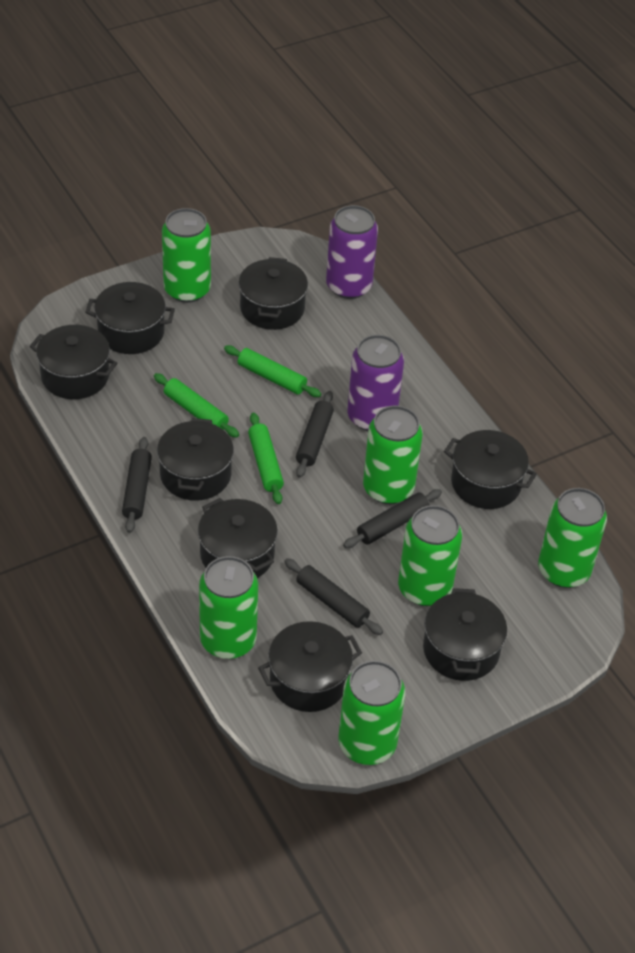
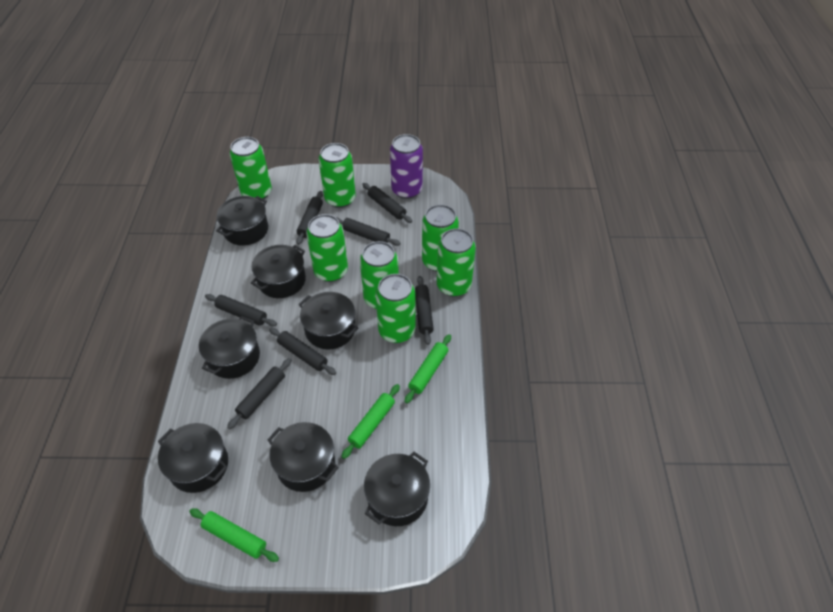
black pot: 8 -> 7
black rolling pin: 4 -> 7
green can: 6 -> 7
purple can: 2 -> 1

